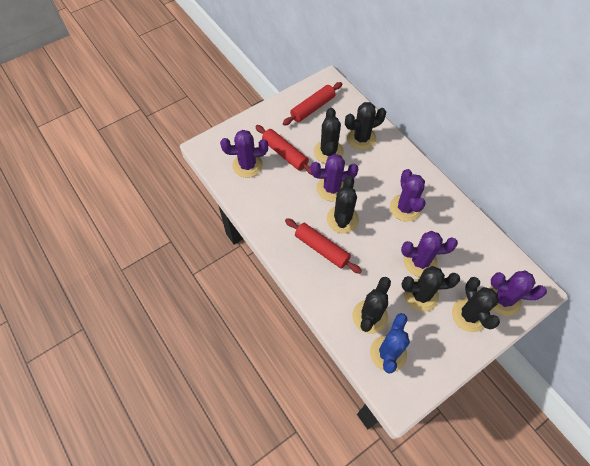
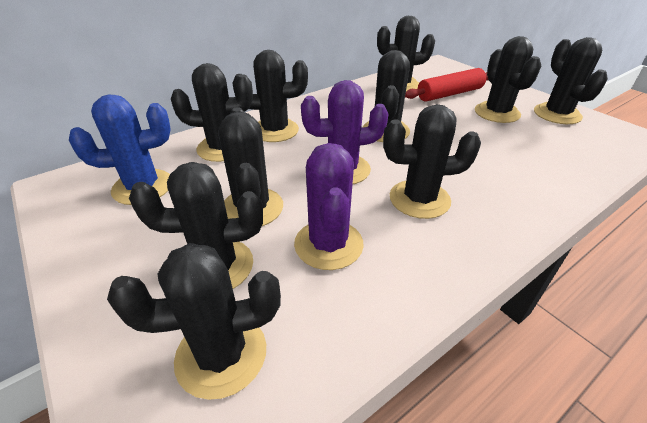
black cactus: 6 -> 10
purple cactus: 5 -> 2
red rolling pin: 3 -> 1

